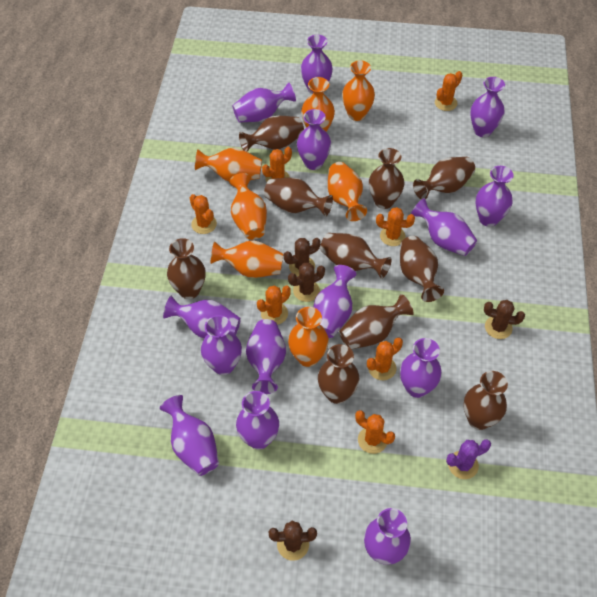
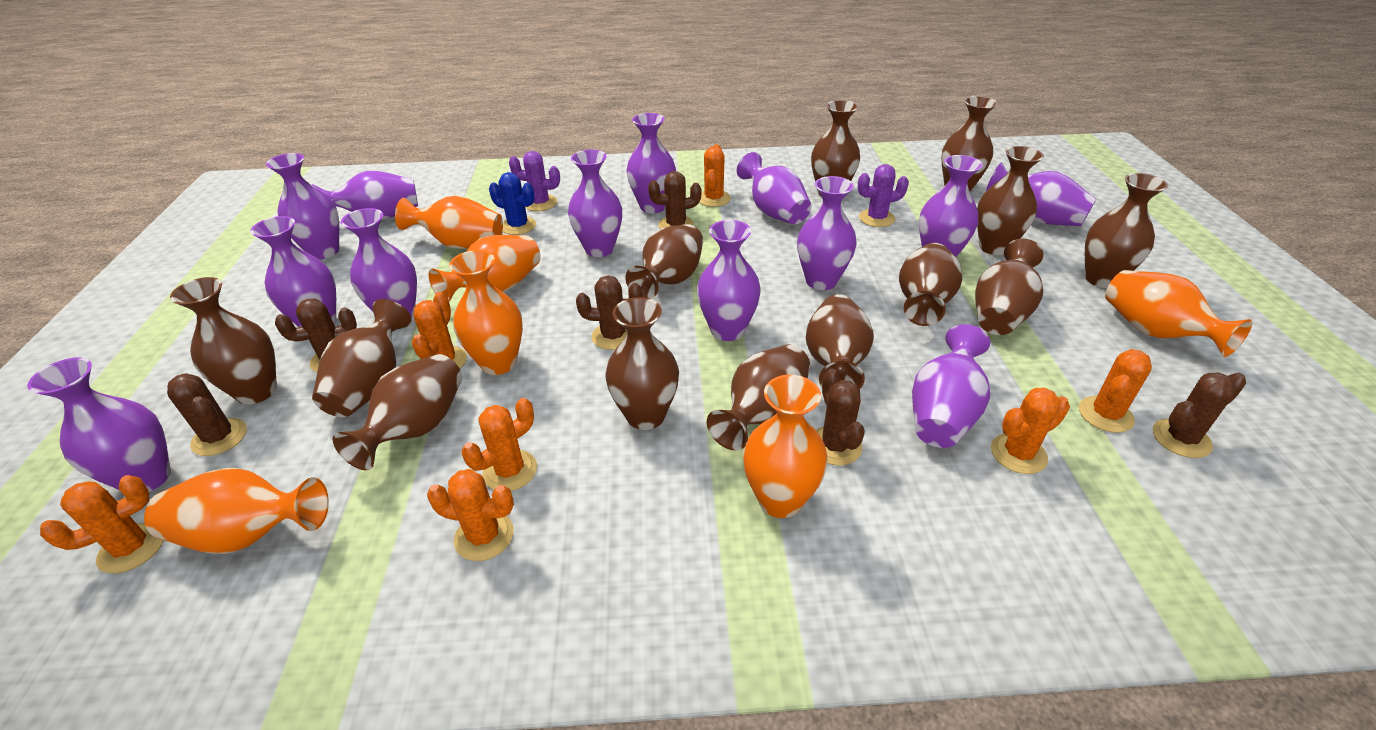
blue cactus: 0 -> 1
brown cactus: 4 -> 6
brown vase: 10 -> 13
orange vase: 7 -> 6
purple cactus: 1 -> 2
purple vase: 14 -> 13

